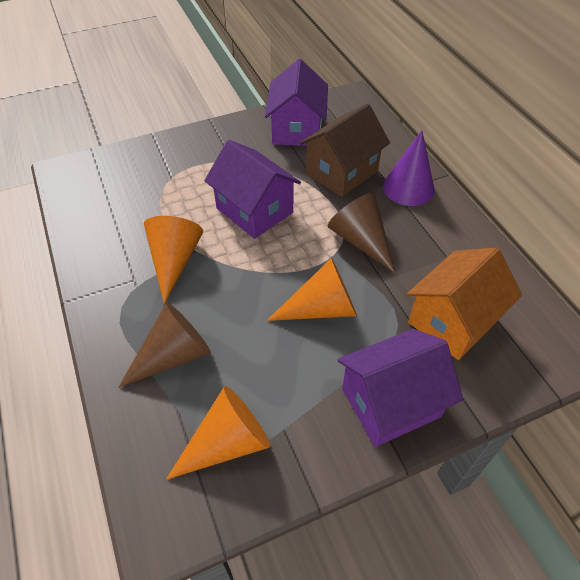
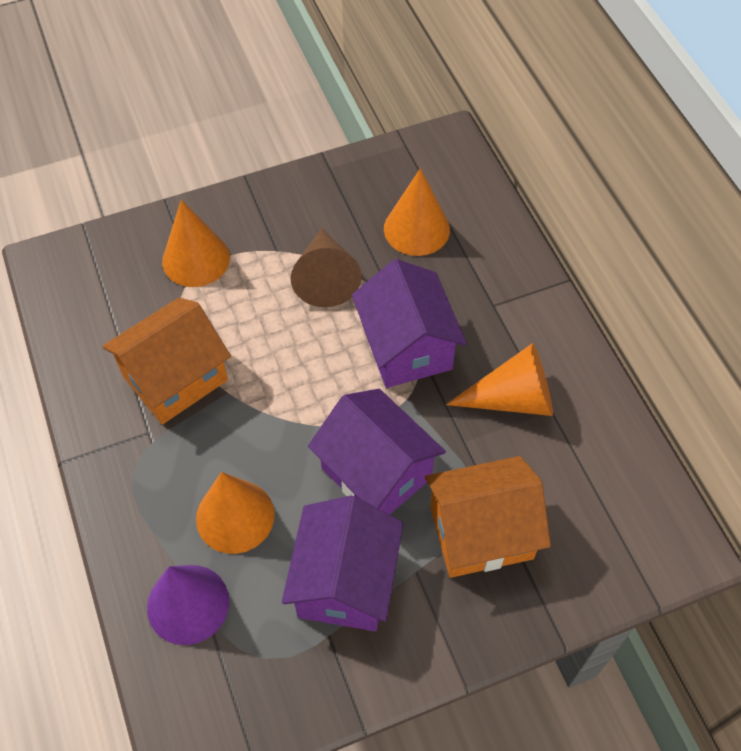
brown cone: 2 -> 1
brown house: 1 -> 0
orange cone: 3 -> 4
orange house: 1 -> 2

